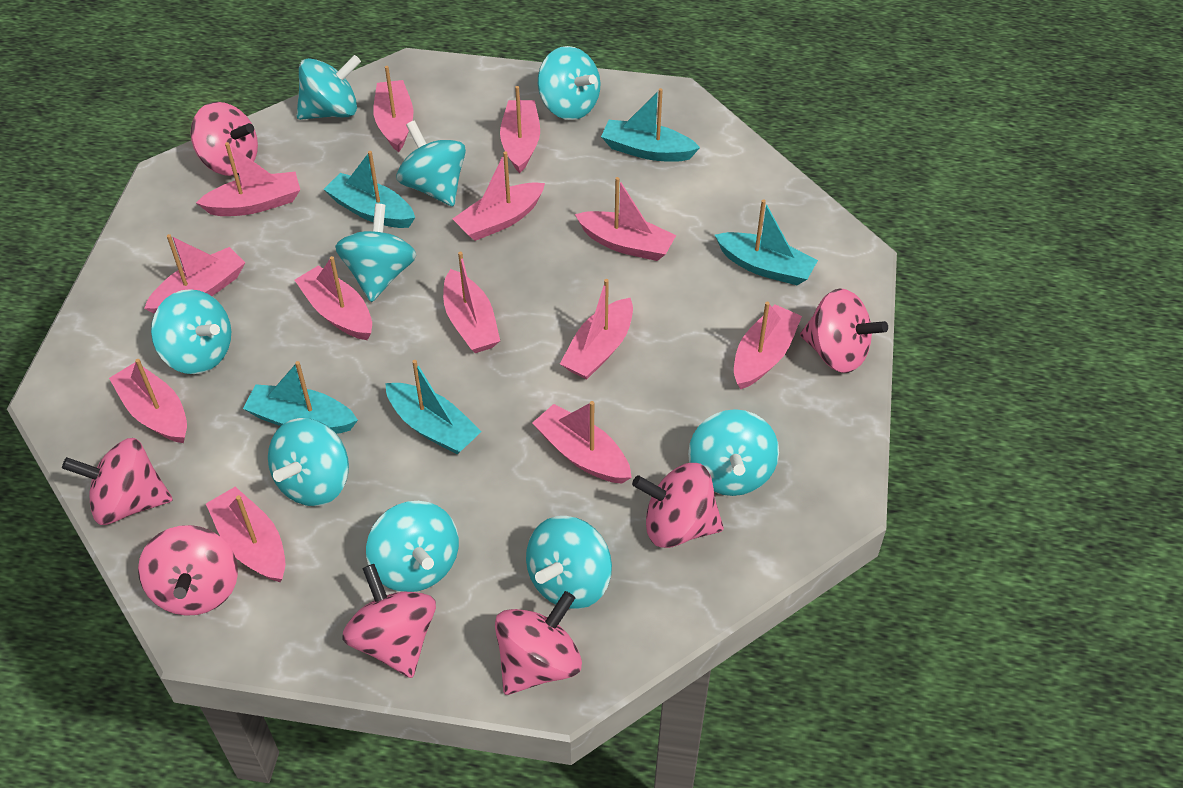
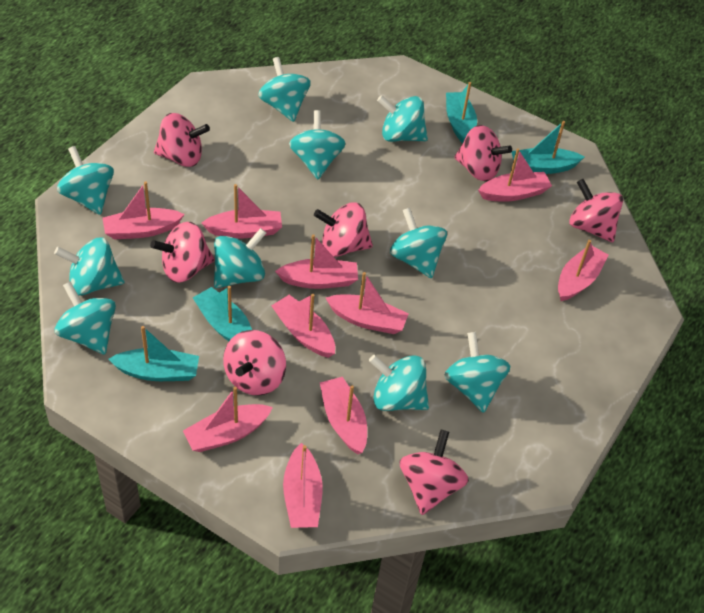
pink boat: 13 -> 10
turquoise boat: 5 -> 4
turquoise spinning top: 9 -> 10

